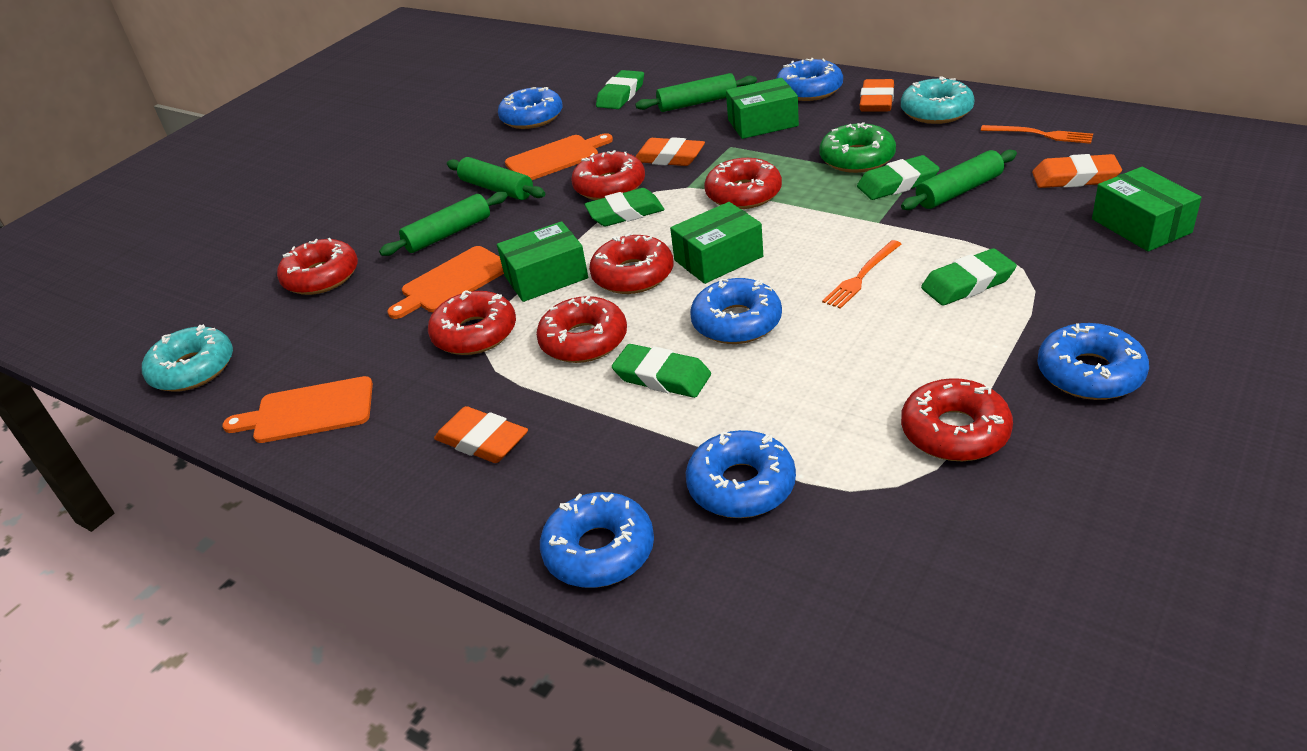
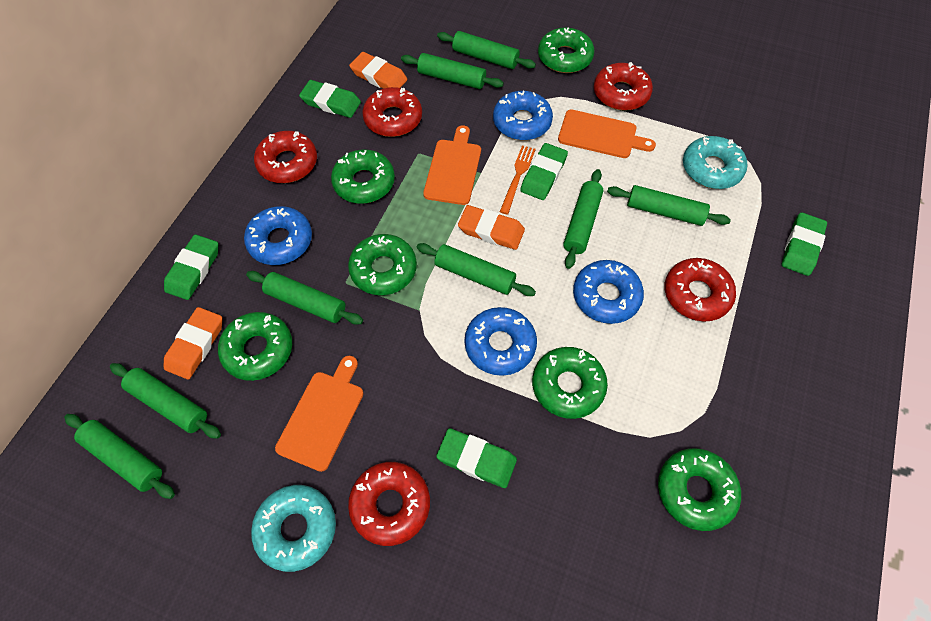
blue donut: 6 -> 4
green box: 4 -> 0
green donut: 1 -> 6
green rolling pin: 4 -> 8
orange eraser: 4 -> 3
orange fork: 2 -> 1
red donut: 7 -> 5

